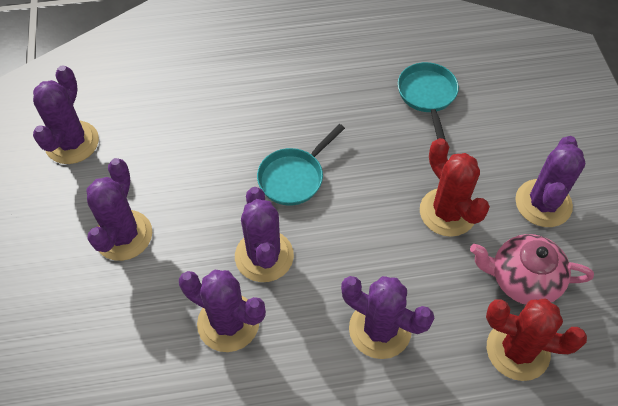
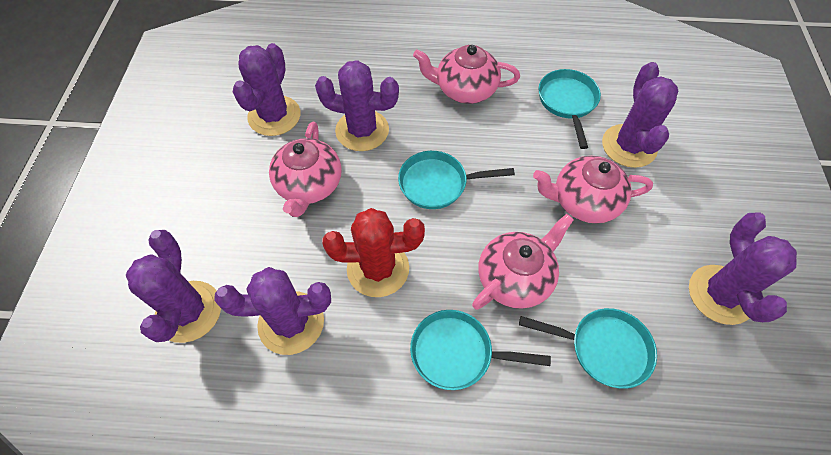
pink teapot: 1 -> 4
red cactus: 2 -> 1
turquoise pan: 2 -> 4

